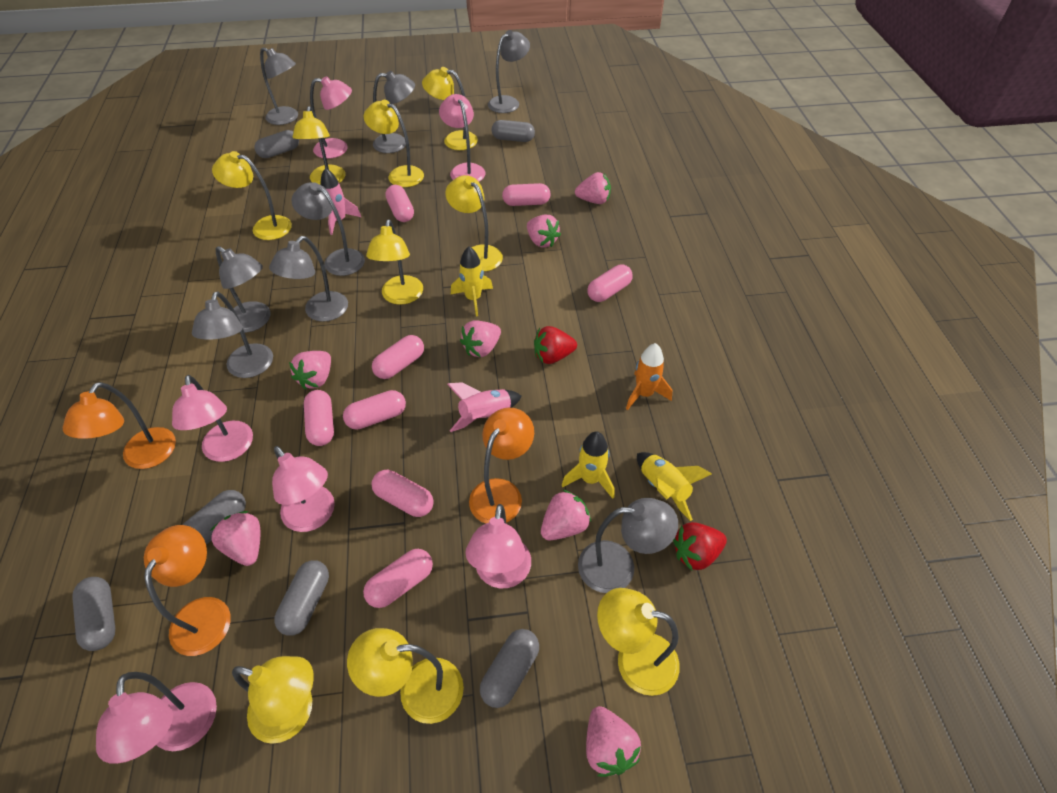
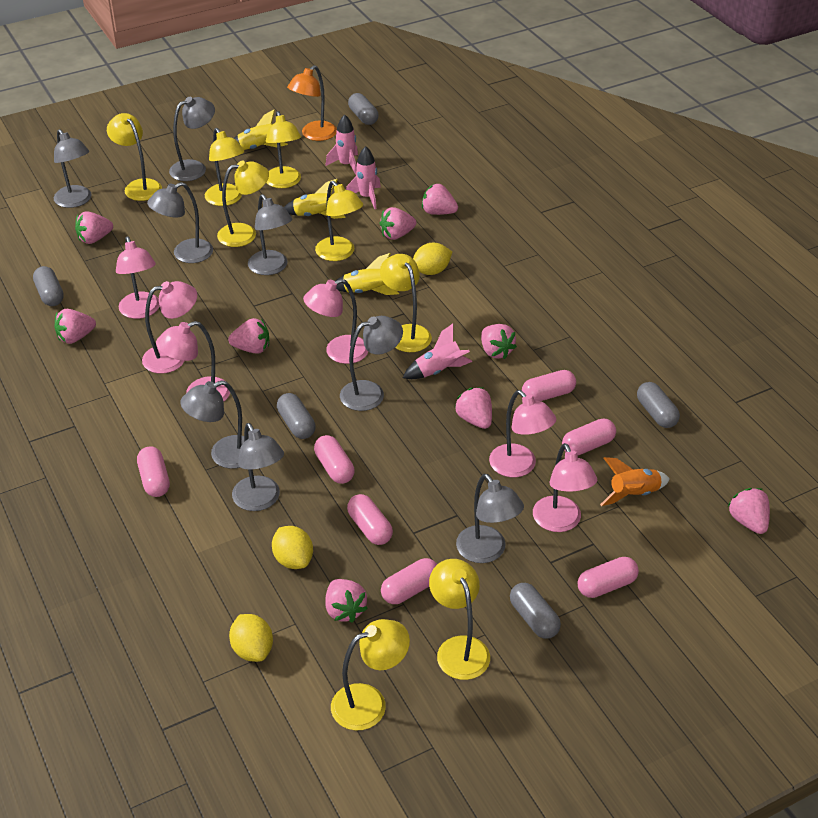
grey capsule: 6 -> 5
orange lamp: 3 -> 1
pink capsule: 8 -> 7
pink rocket: 2 -> 3
pink strawberry: 7 -> 9
red strawberry: 2 -> 0
yellow lamp: 9 -> 8
yellow lemon: 0 -> 3

